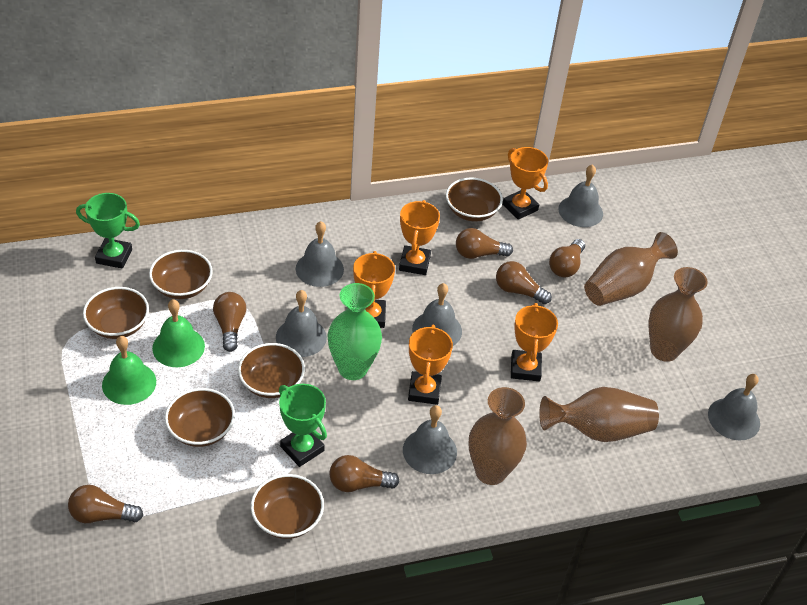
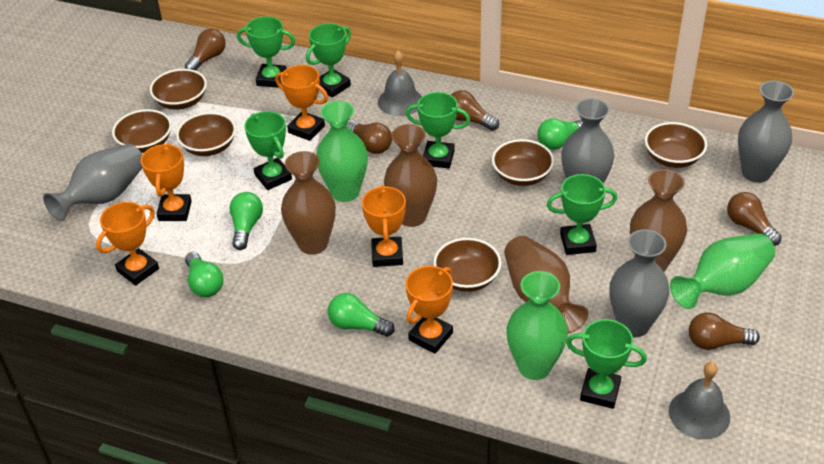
brown light bulb: 6 -> 5
green bell: 2 -> 0
green light bulb: 0 -> 4
green trophy: 2 -> 6
green vase: 1 -> 3
grey bell: 6 -> 2
grey vase: 0 -> 4

